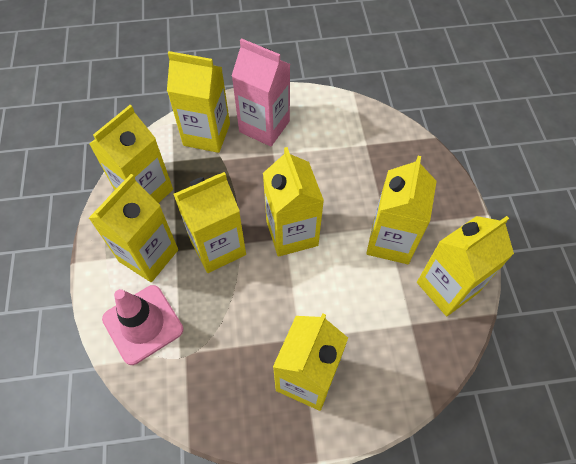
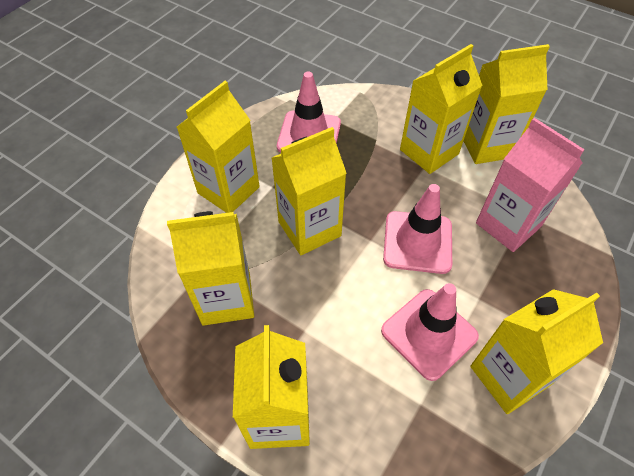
pink traffic cone: 1 -> 3
yellow carton: 8 -> 7

